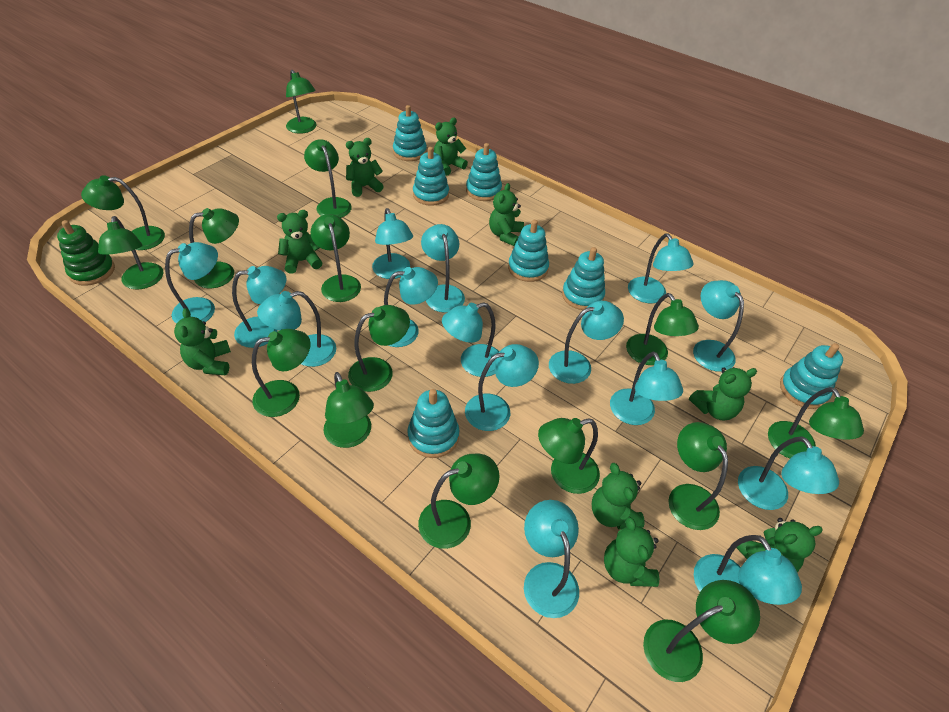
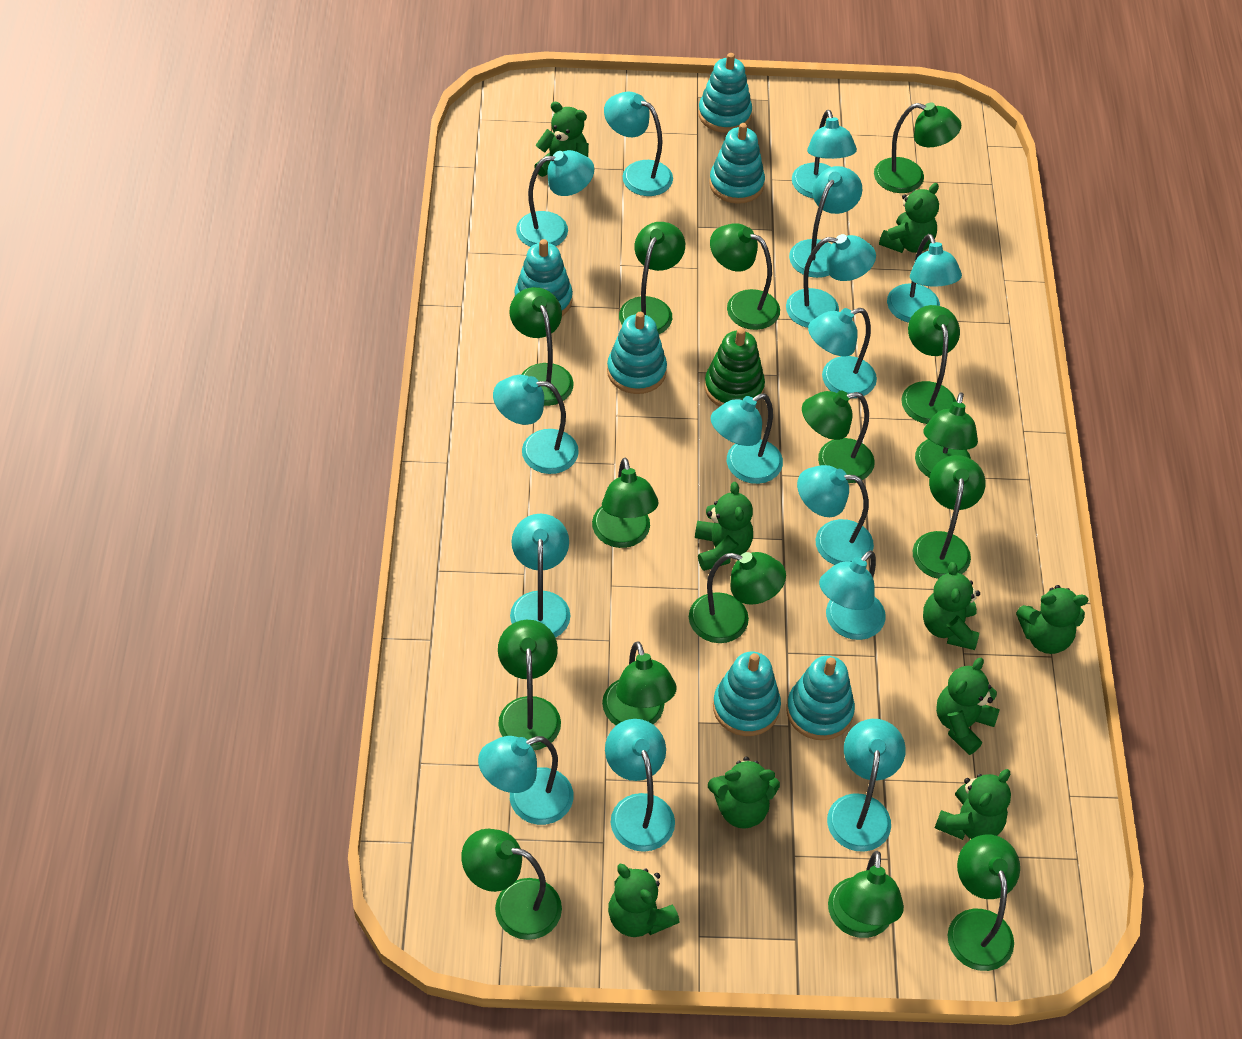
turquoise stacking toy: 7 -> 6

